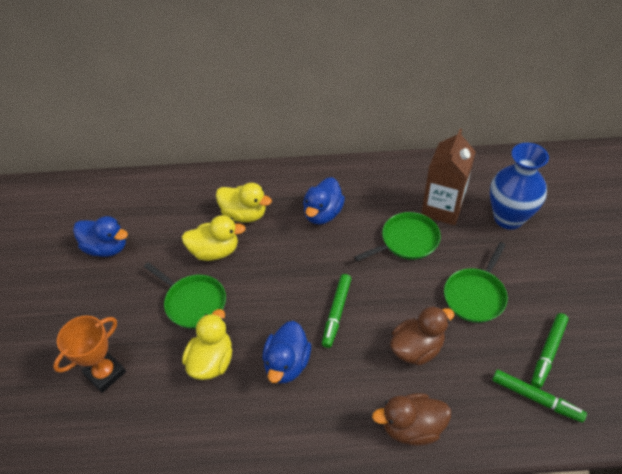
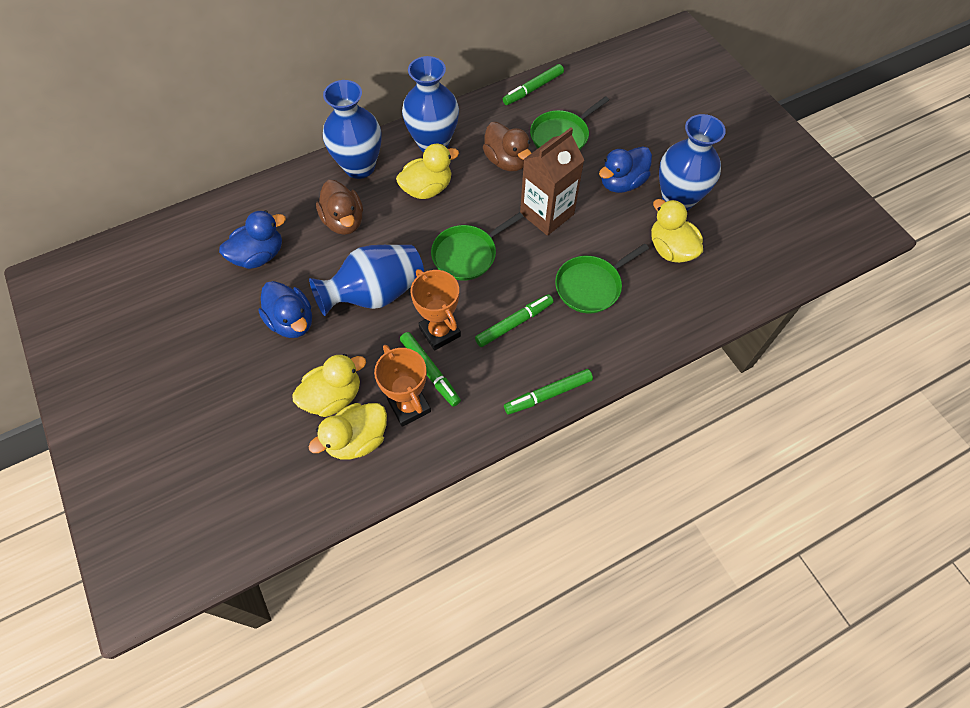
blue vase: 1 -> 4
green marker: 3 -> 4
orange trophy: 1 -> 2
yellow duck: 3 -> 4

